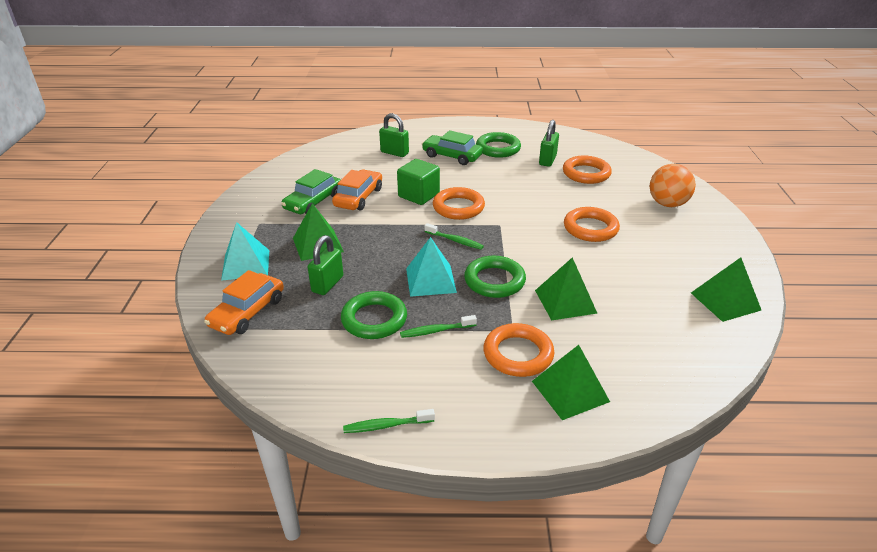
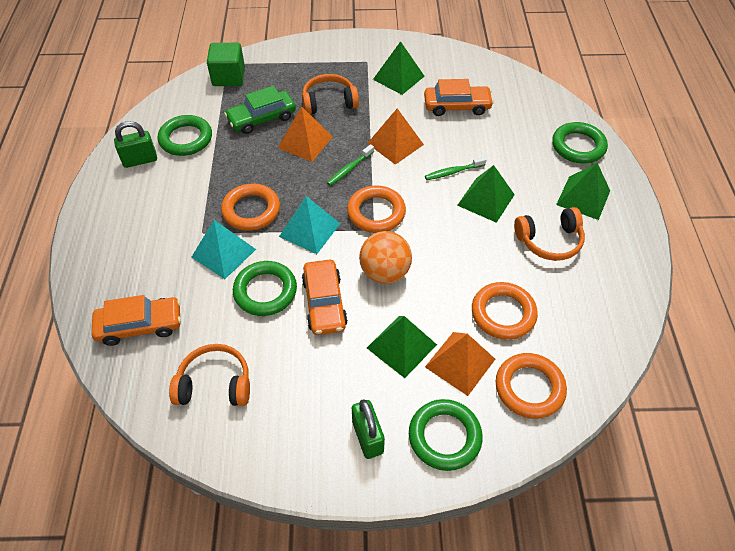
green car: 2 -> 1
green padlock: 3 -> 2
green ring: 3 -> 4
green toothbrush: 3 -> 2
orange car: 2 -> 3
orange headphones: 0 -> 3
orange pyramid: 0 -> 3

